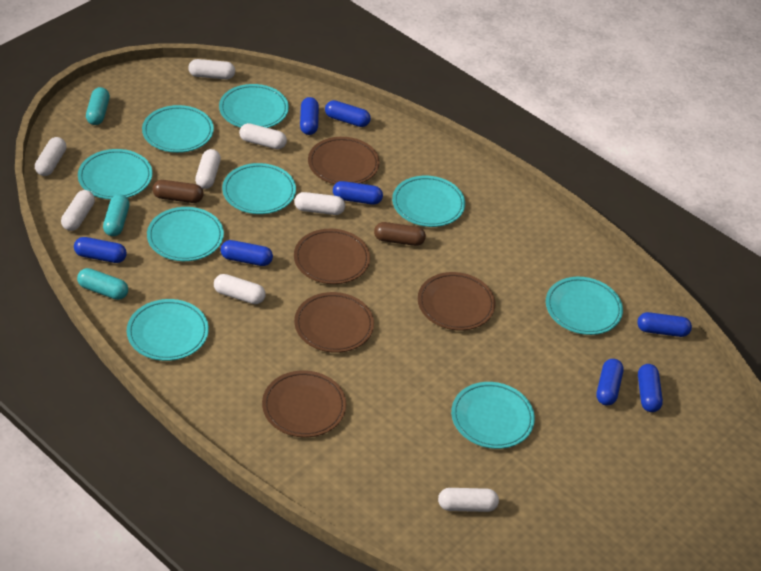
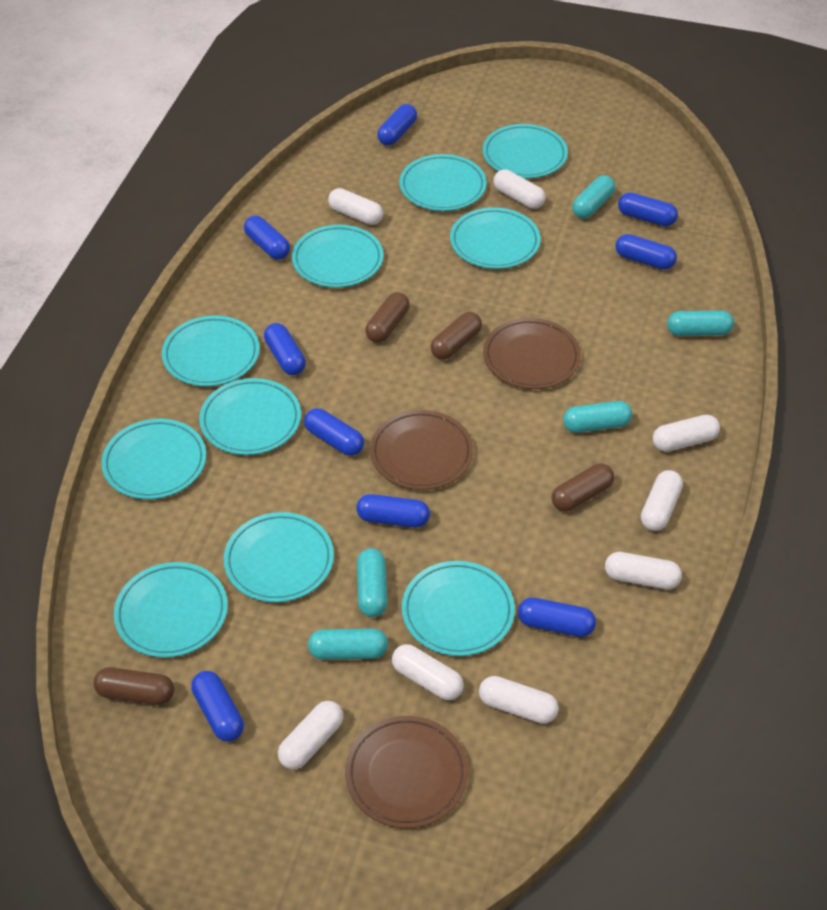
blue capsule: 8 -> 9
brown capsule: 2 -> 4
brown plate: 5 -> 3
turquoise capsule: 3 -> 5
turquoise plate: 9 -> 10

